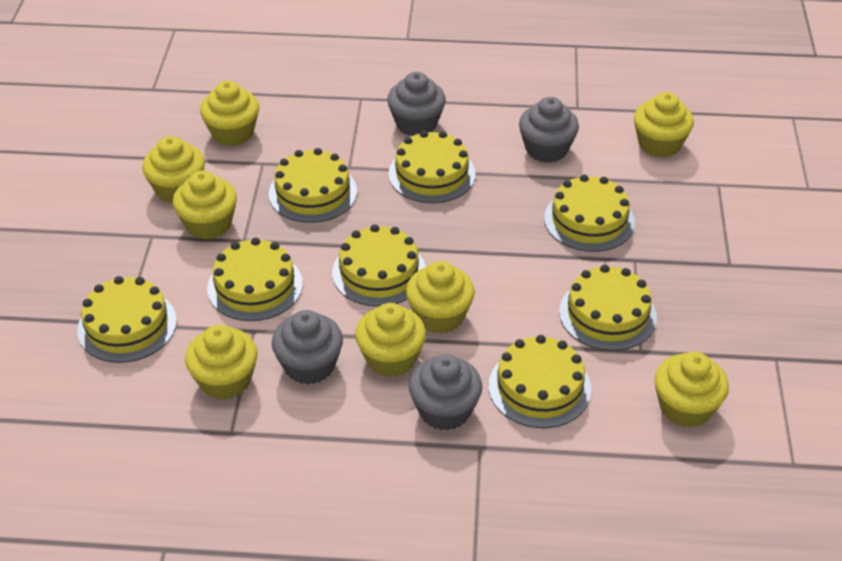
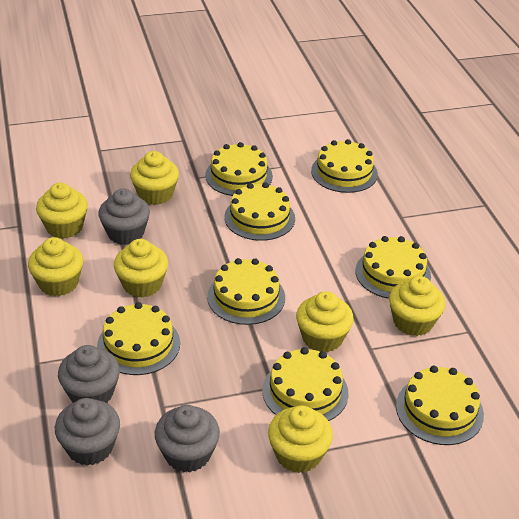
yellow cupcake: 8 -> 7

